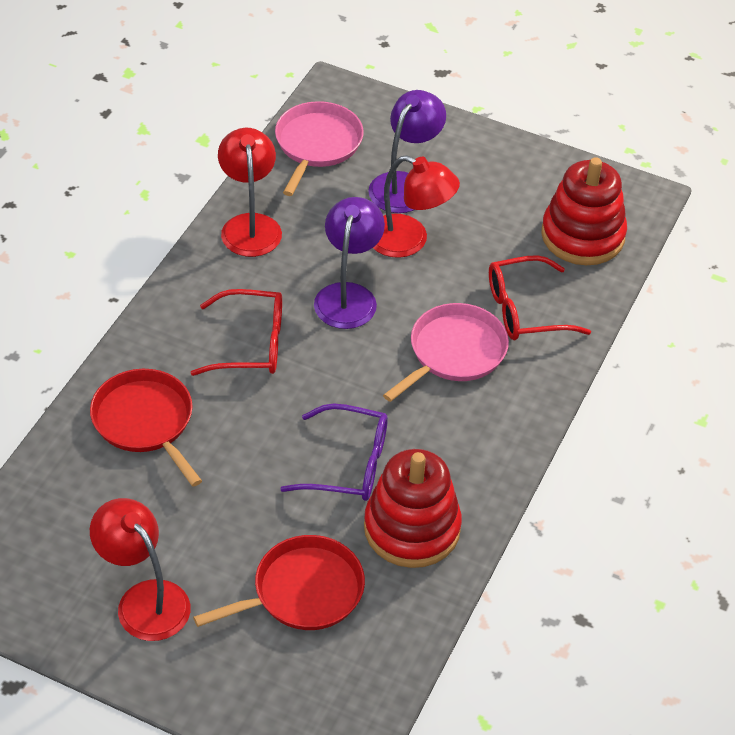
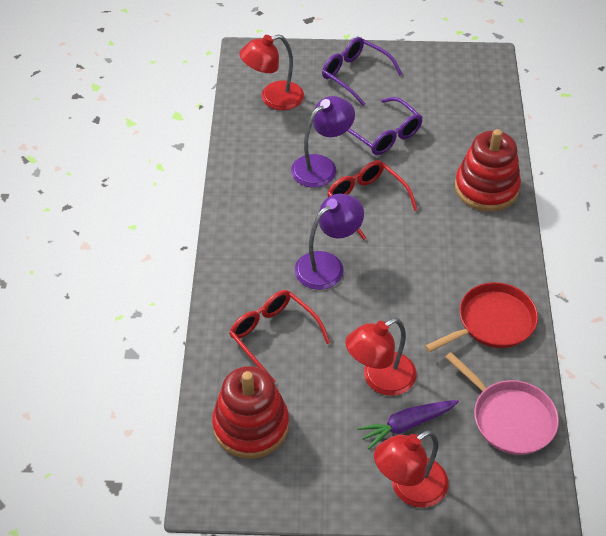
pink pan: 2 -> 1
purple carrot: 0 -> 1
purple glasses: 1 -> 2
red pan: 2 -> 1

